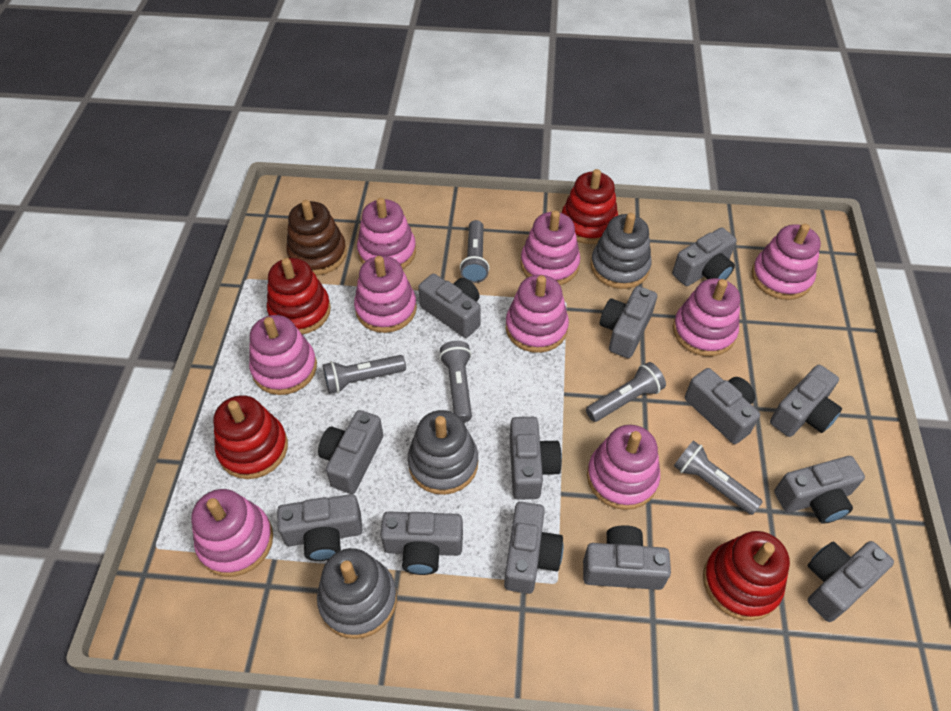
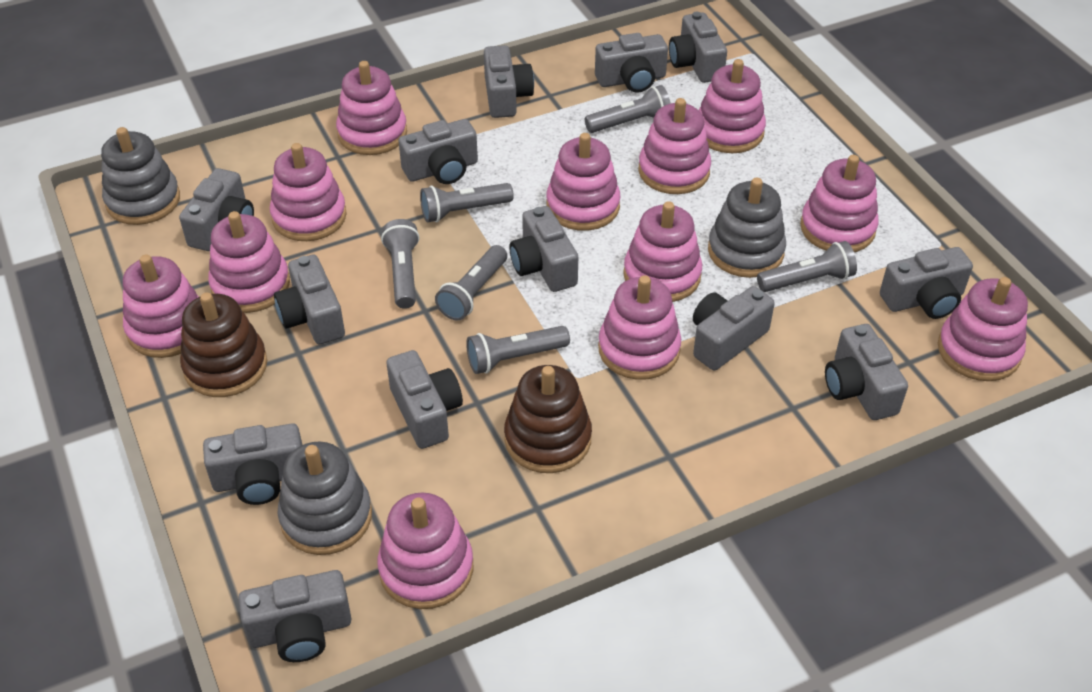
brown stacking toy: 1 -> 2
grey flashlight: 5 -> 6
pink stacking toy: 9 -> 12
red stacking toy: 4 -> 0

